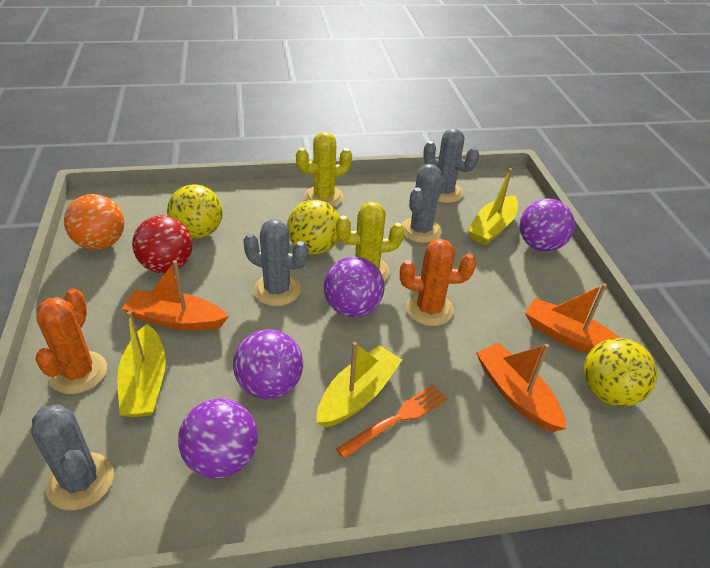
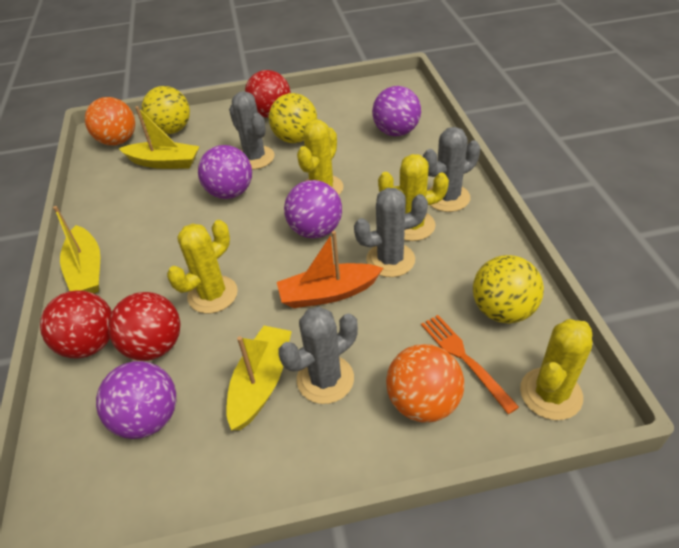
orange ball: 1 -> 2
orange boat: 3 -> 1
orange cactus: 2 -> 0
red ball: 1 -> 3
yellow cactus: 2 -> 4

